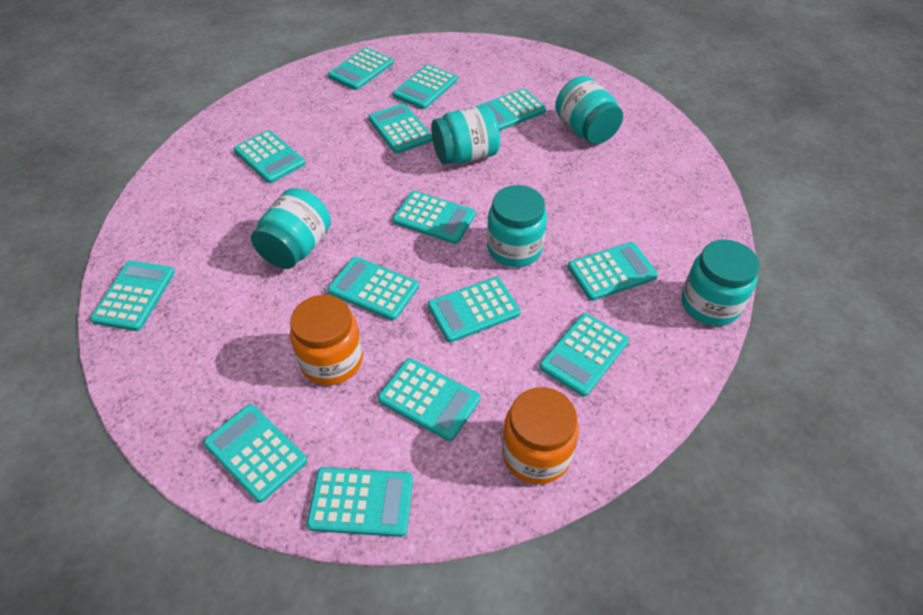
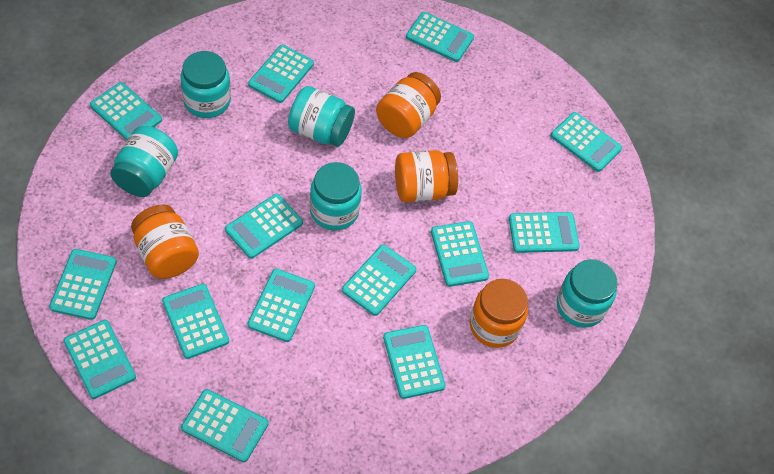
orange jar: 2 -> 4

